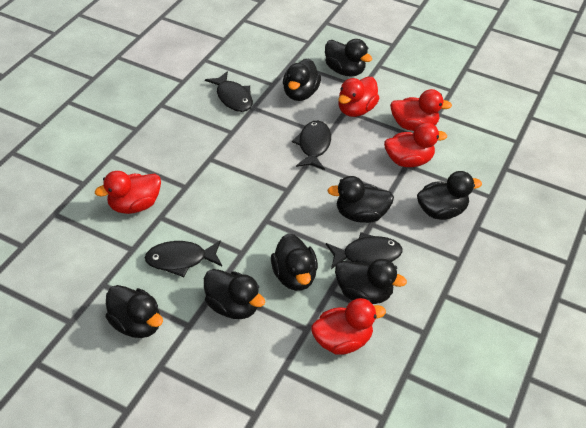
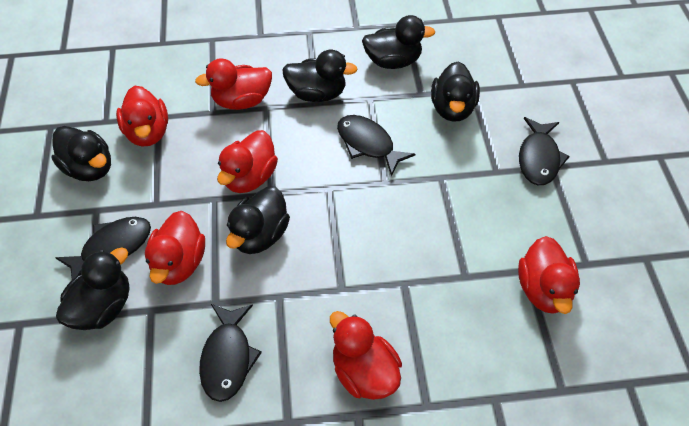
black duck: 8 -> 6
red duck: 5 -> 6

